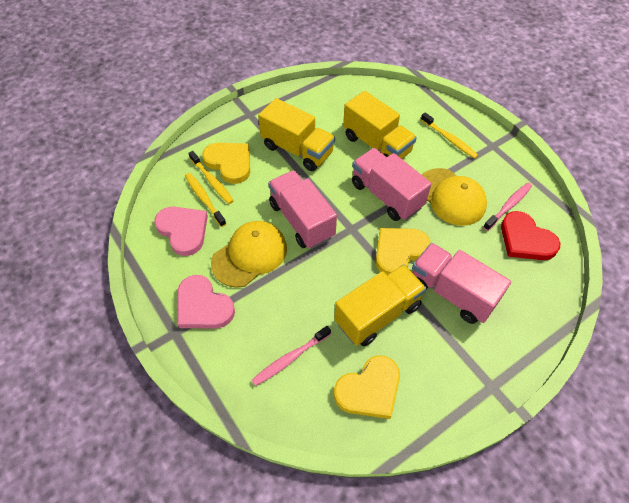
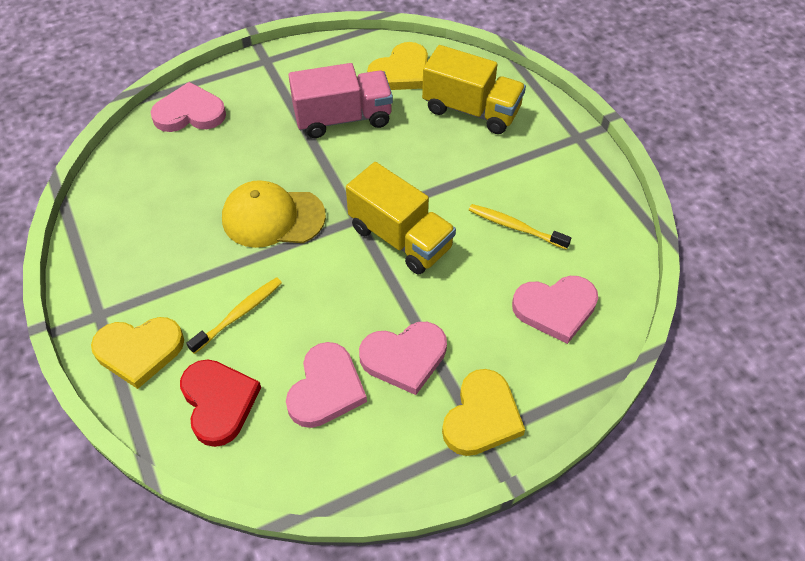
pink heart: 2 -> 4
pink toothbrush: 2 -> 0
pink truck: 3 -> 1
yellow cap: 2 -> 1
yellow toothbrush: 3 -> 2
yellow truck: 3 -> 2

